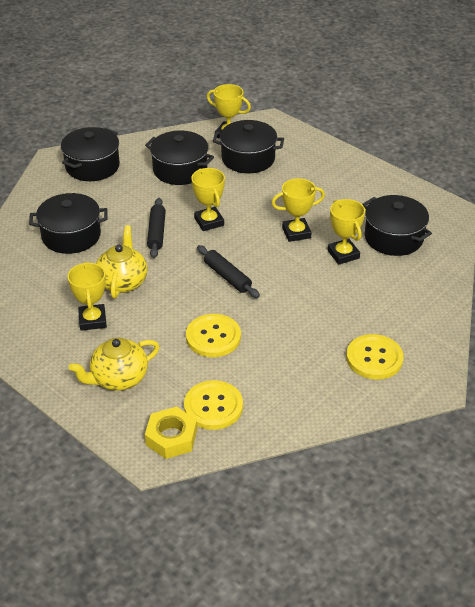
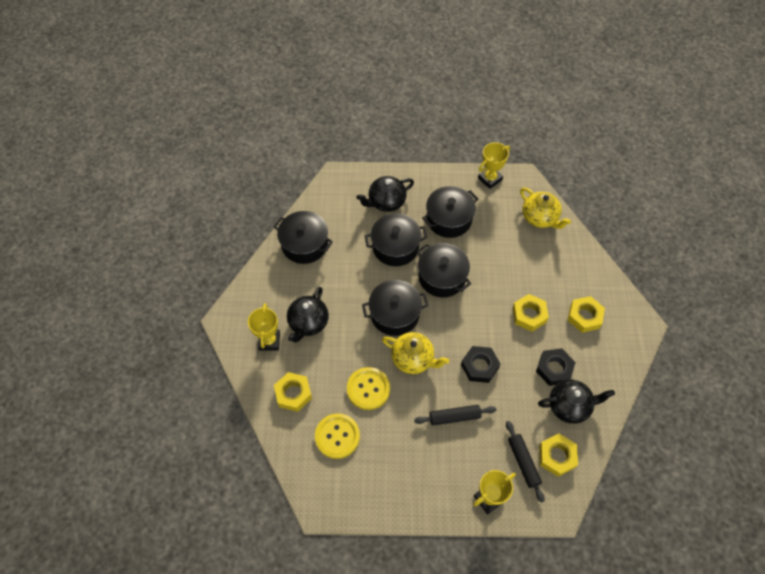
black nut: 0 -> 2
black teapot: 0 -> 3
yellow button: 3 -> 2
yellow nut: 1 -> 4
yellow trophy: 5 -> 3

